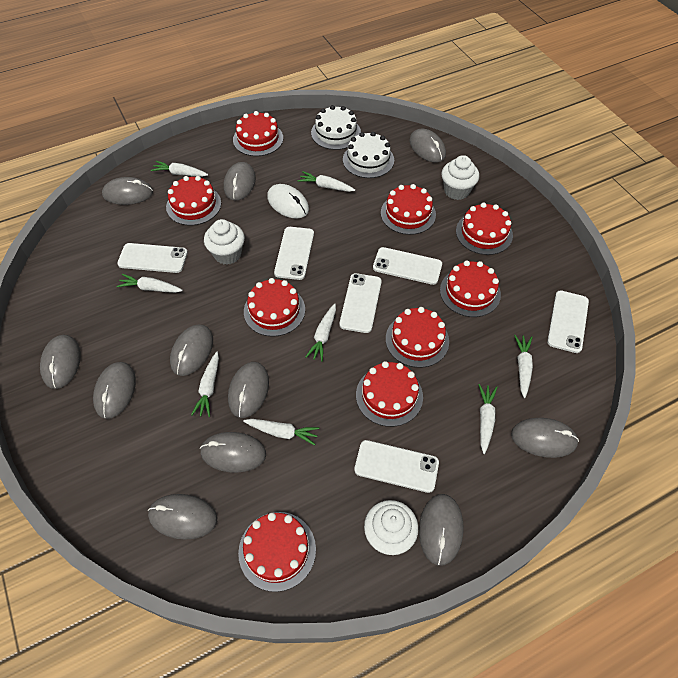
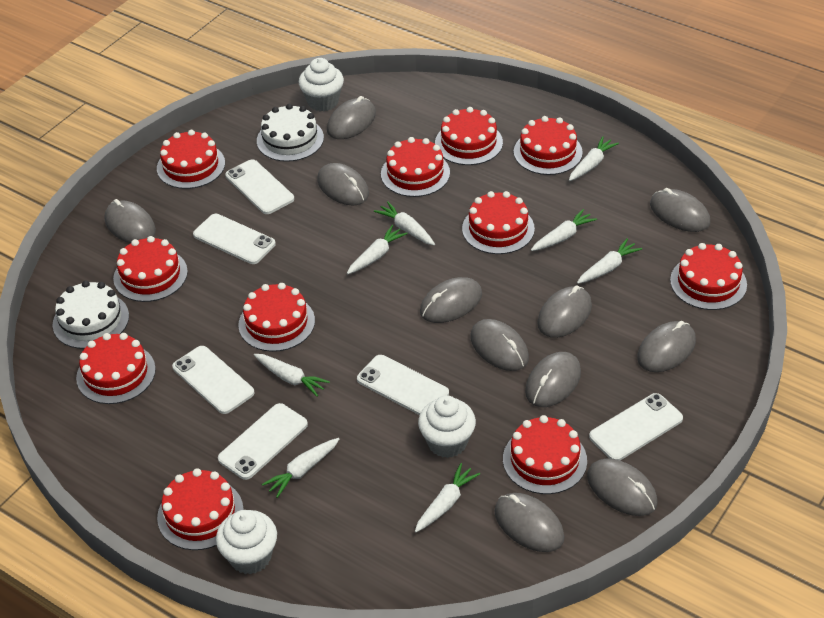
red cake: 9 -> 11
white mouse: 1 -> 0

